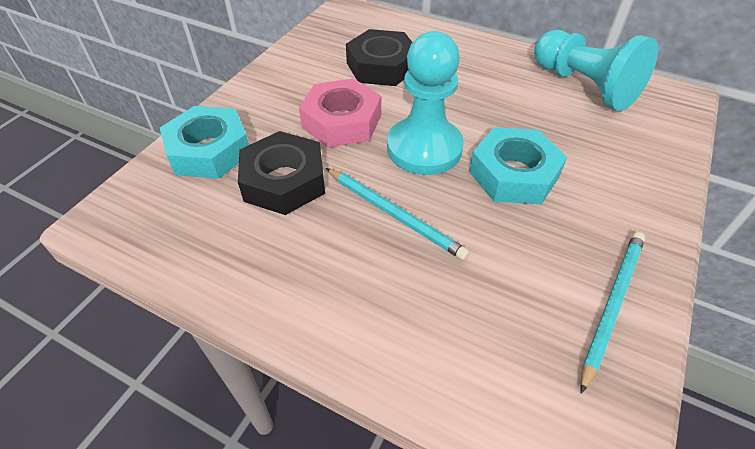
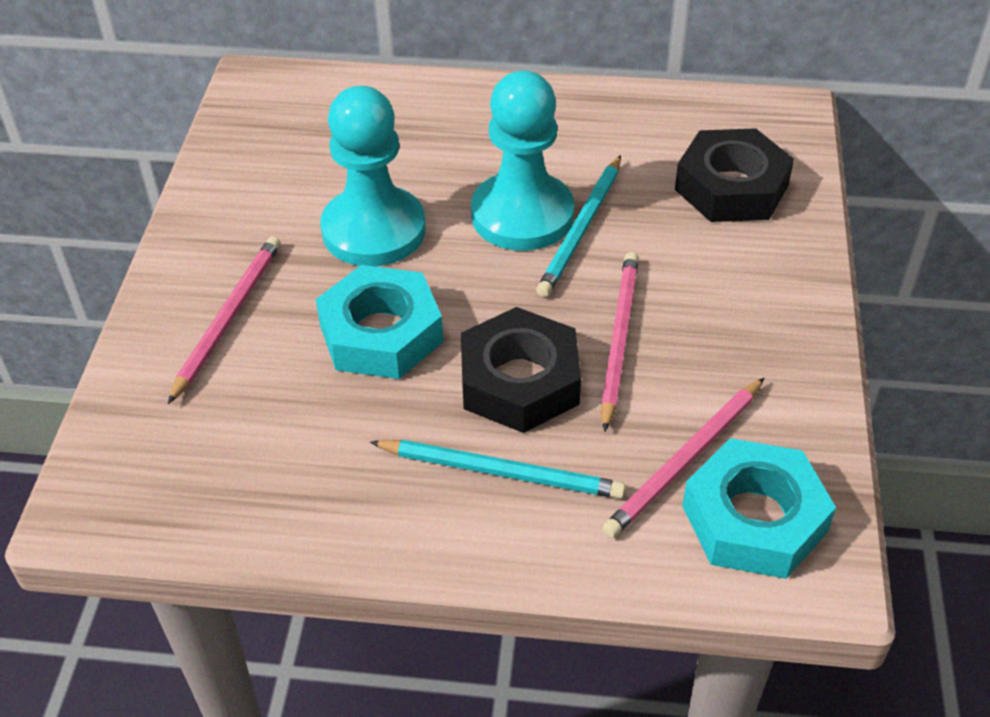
pink nut: 1 -> 0
pink pencil: 0 -> 3

